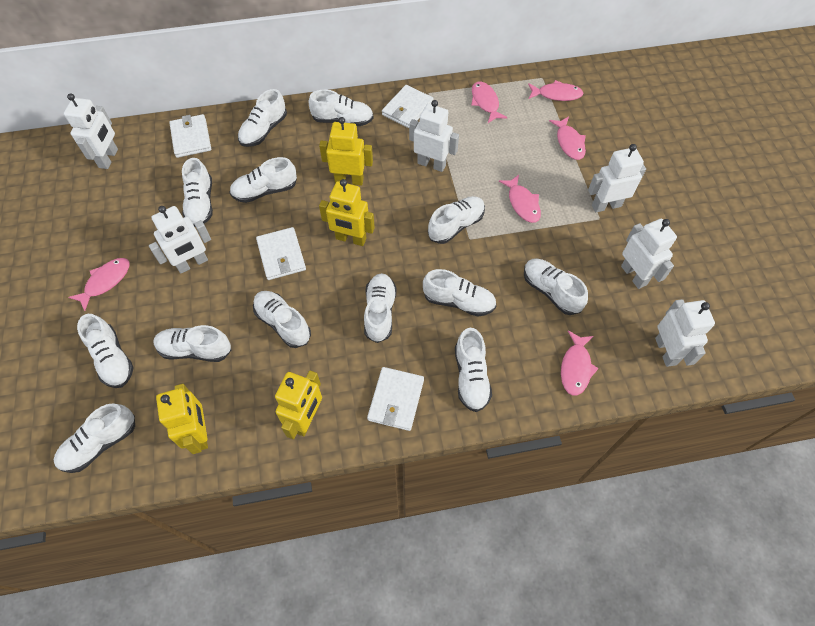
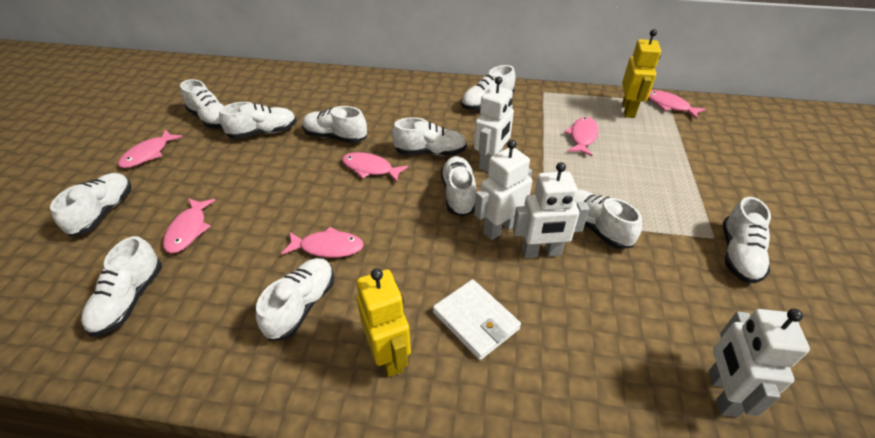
white robot: 6 -> 4
white shoe: 13 -> 11
white wallet: 4 -> 1
yellow robot: 4 -> 2

